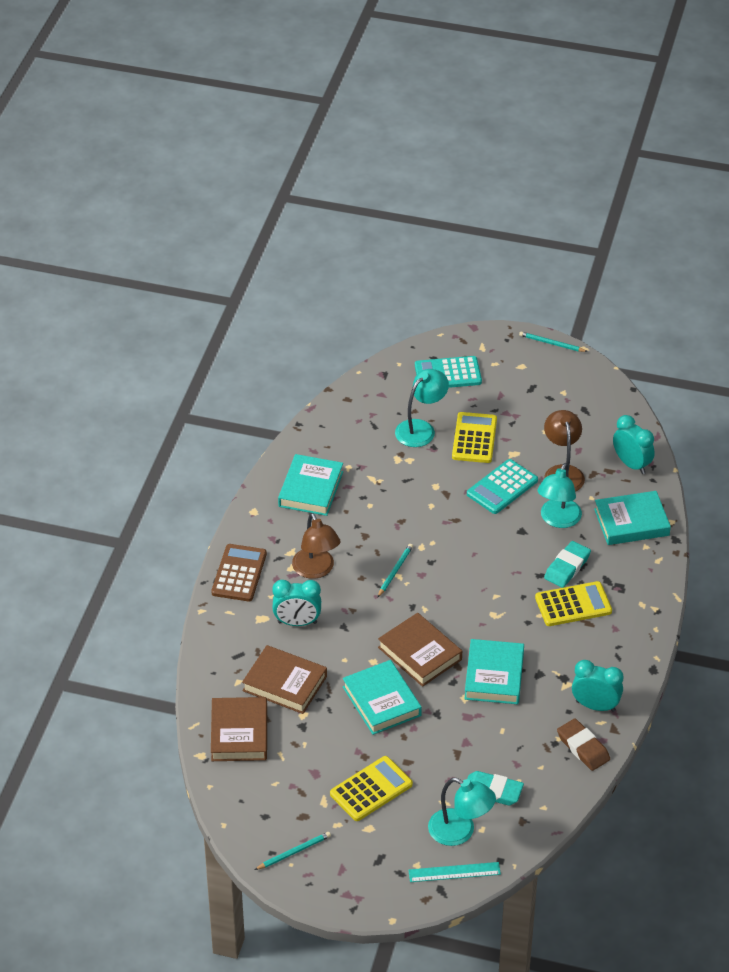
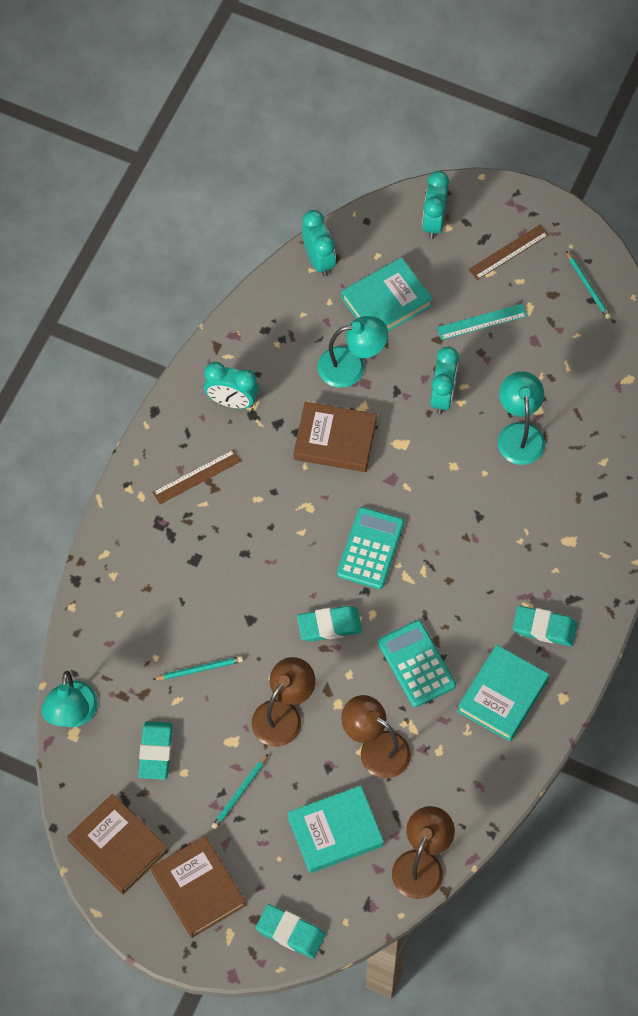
brown calculator: 1 -> 0
brown eraser: 1 -> 0
brown lamp: 2 -> 3
brown ruler: 0 -> 2
turquoise book: 4 -> 3
turquoise clock: 3 -> 4
turquoise eraser: 2 -> 4
yellow calculator: 3 -> 0

